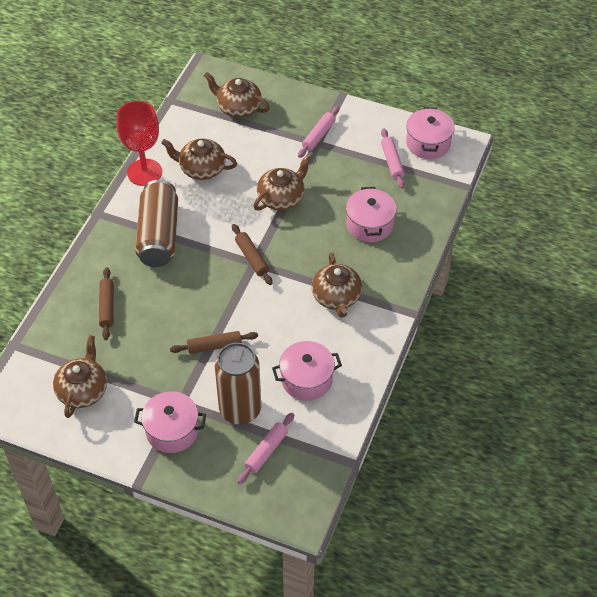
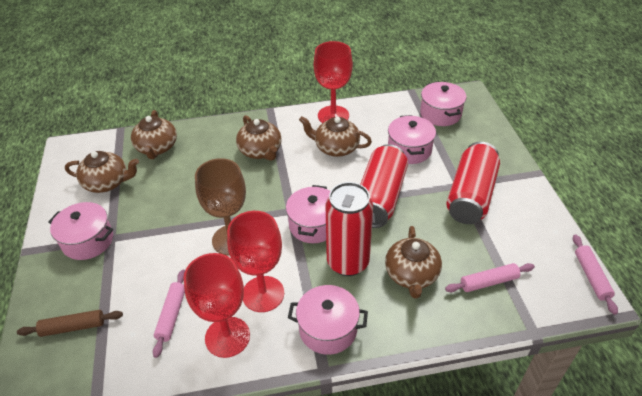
brown can: 2 -> 0
brown goblet: 0 -> 1
brown rolling pin: 3 -> 1
pink pot: 4 -> 5
red can: 0 -> 3
red goblet: 1 -> 3

